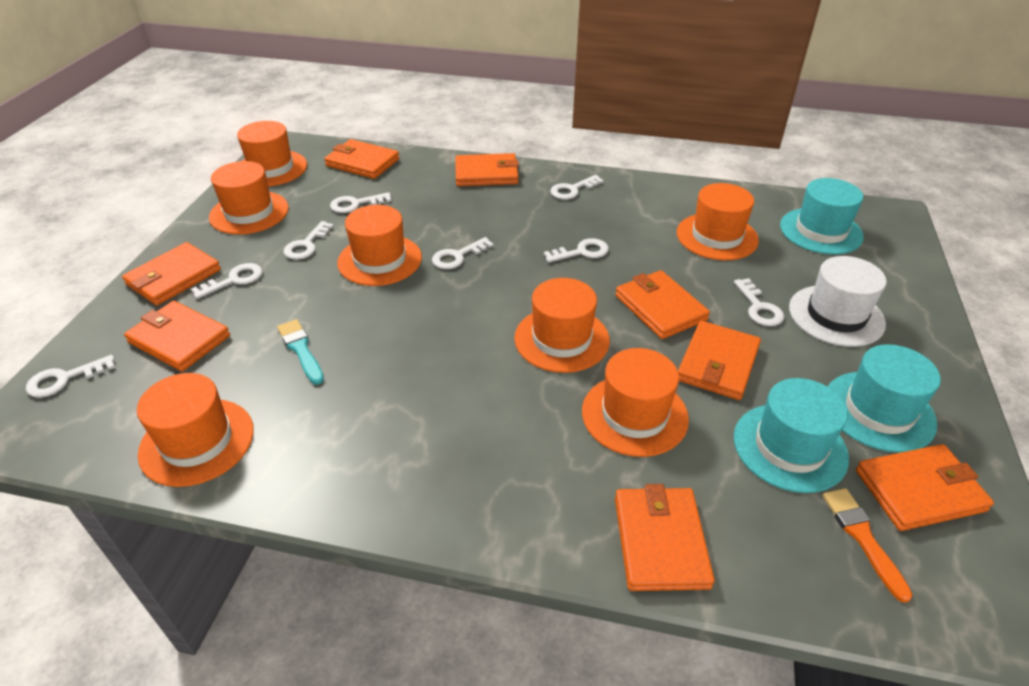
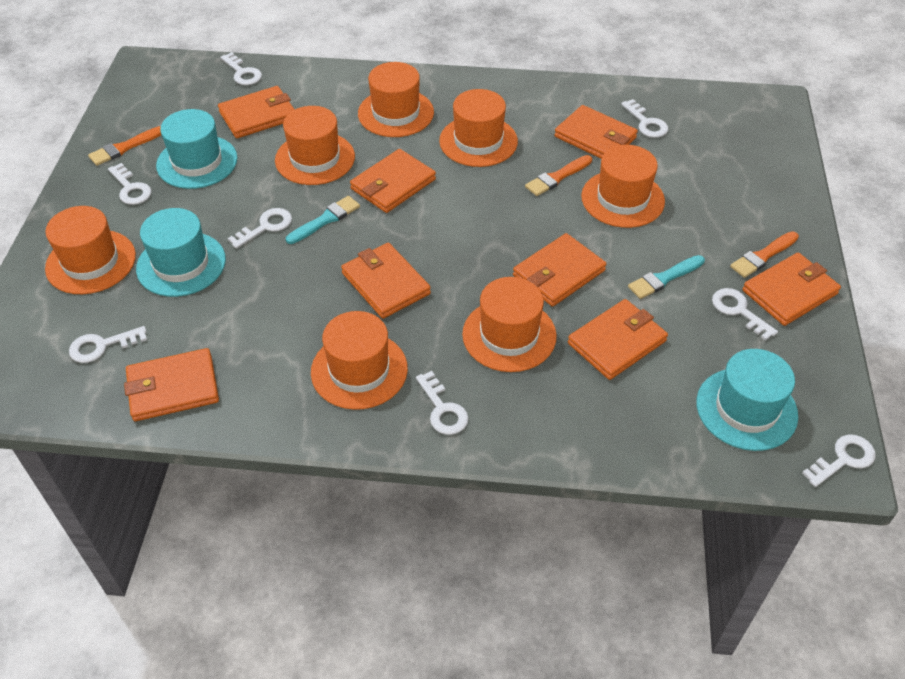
orange brush: 1 -> 3
turquoise brush: 1 -> 2
white hat: 1 -> 0

